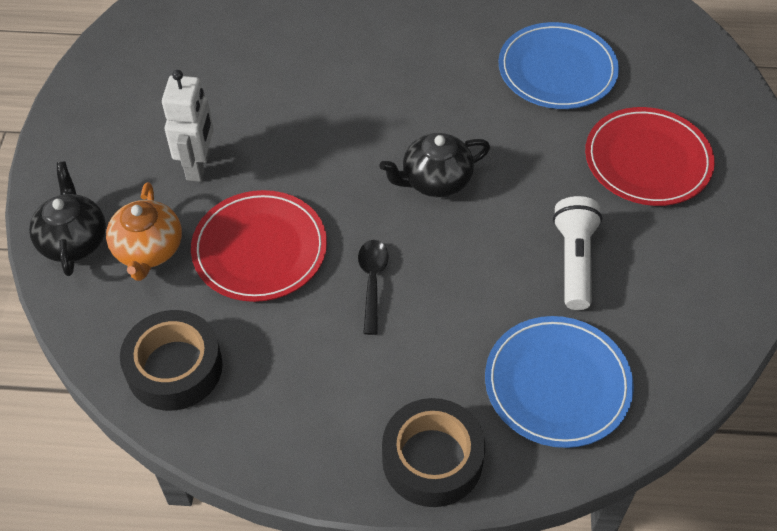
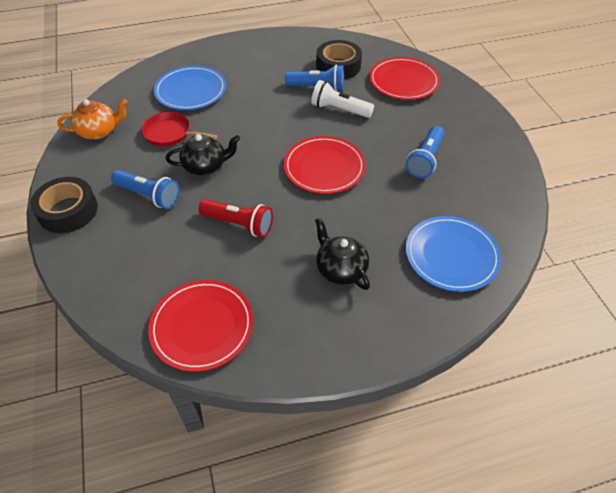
black spoon: 1 -> 0
blue flashlight: 0 -> 3
red flashlight: 0 -> 1
red pan: 0 -> 1
red plate: 2 -> 3
white robot: 1 -> 0

